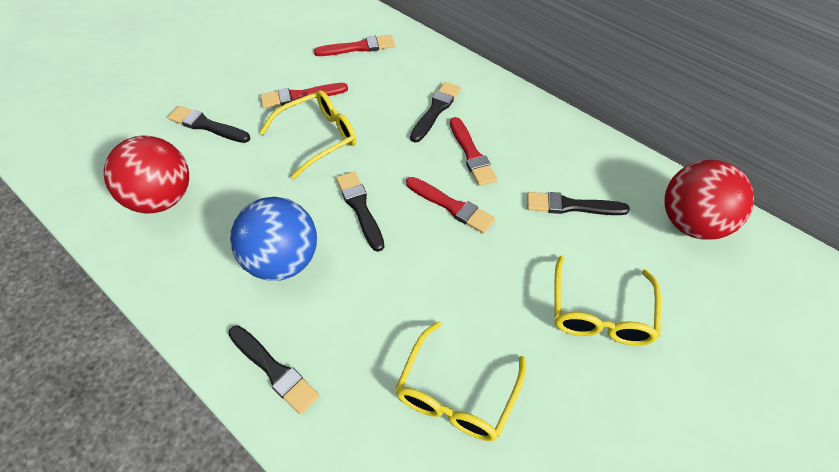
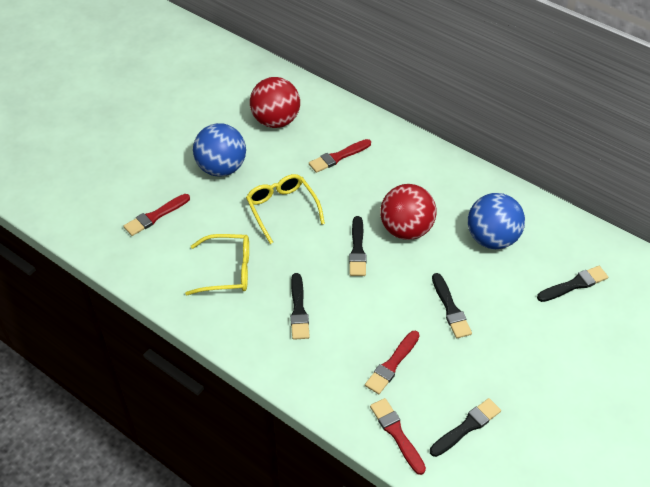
blue ball: 1 -> 2
yellow glasses: 3 -> 2

